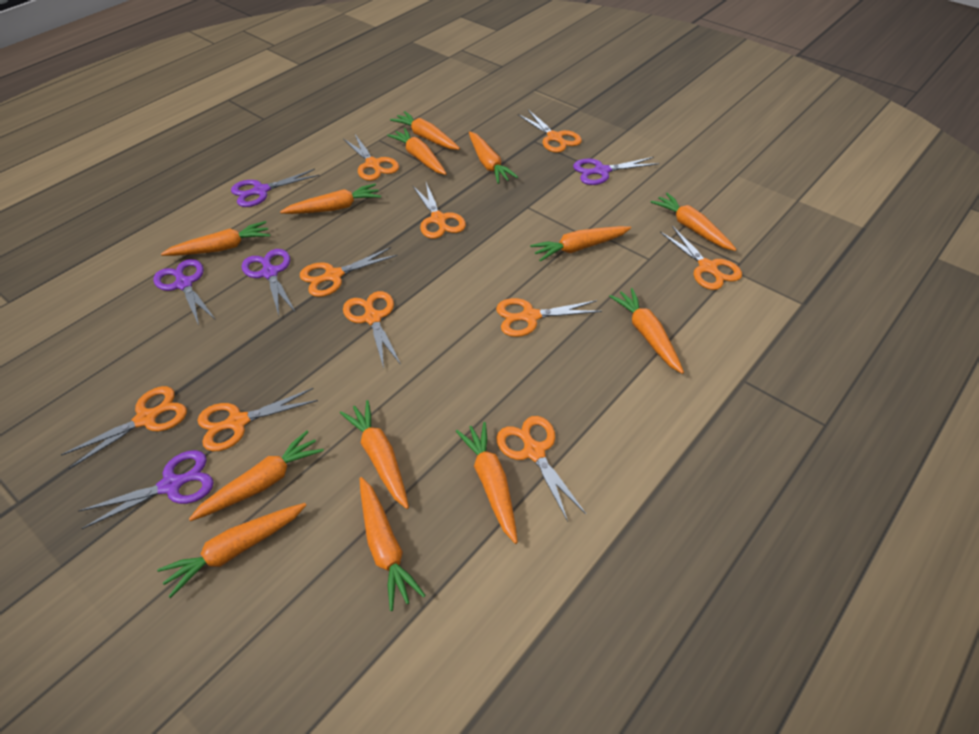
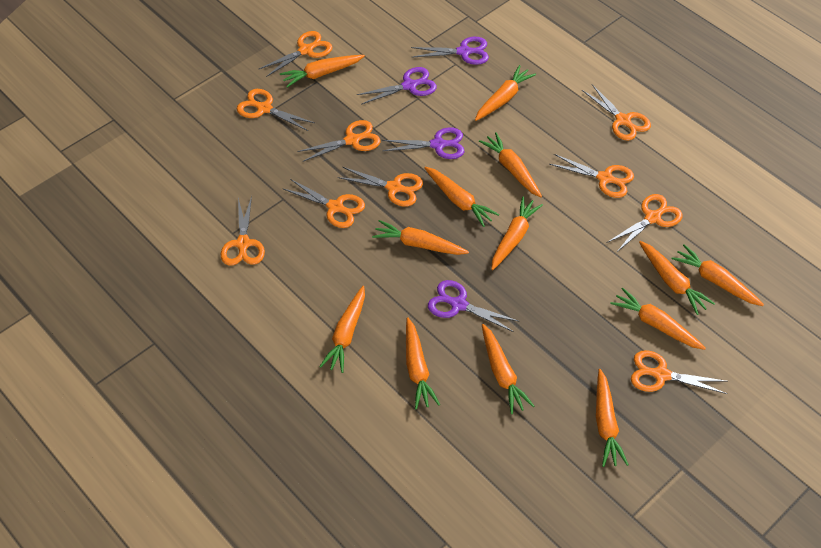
purple scissors: 5 -> 4

